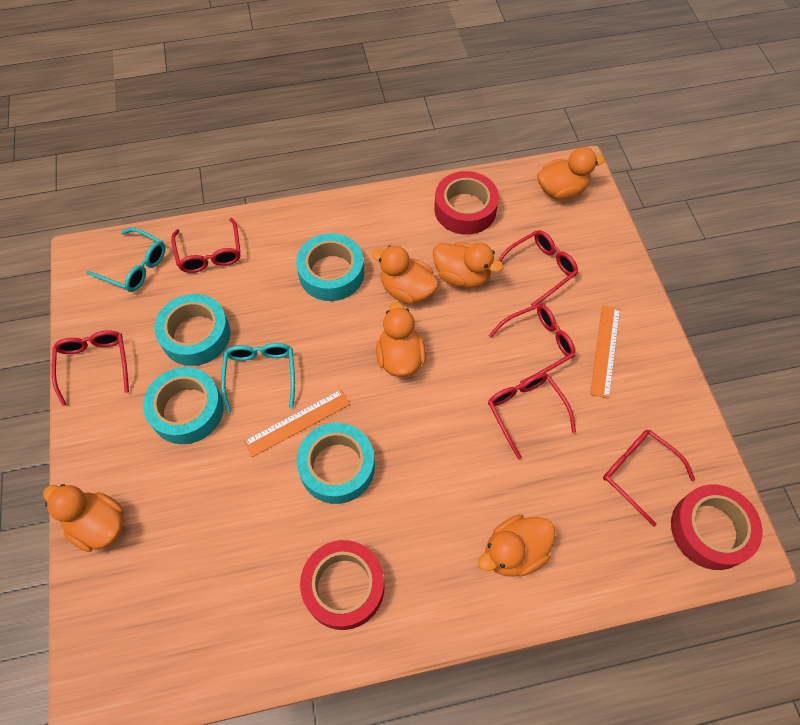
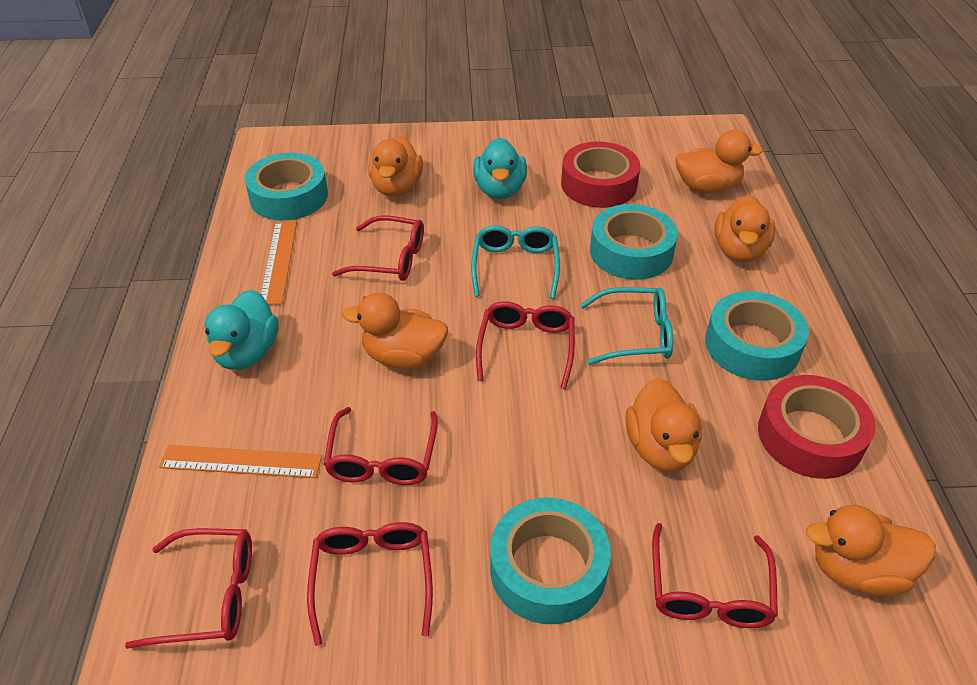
red tape: 3 -> 2
turquoise duck: 0 -> 2

